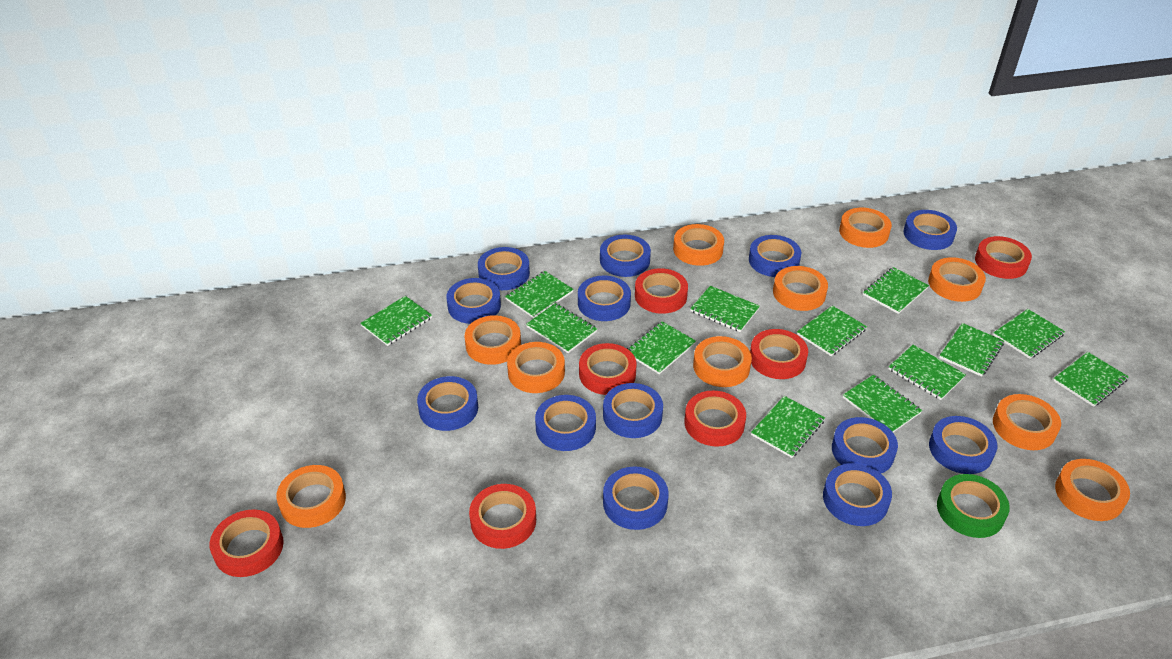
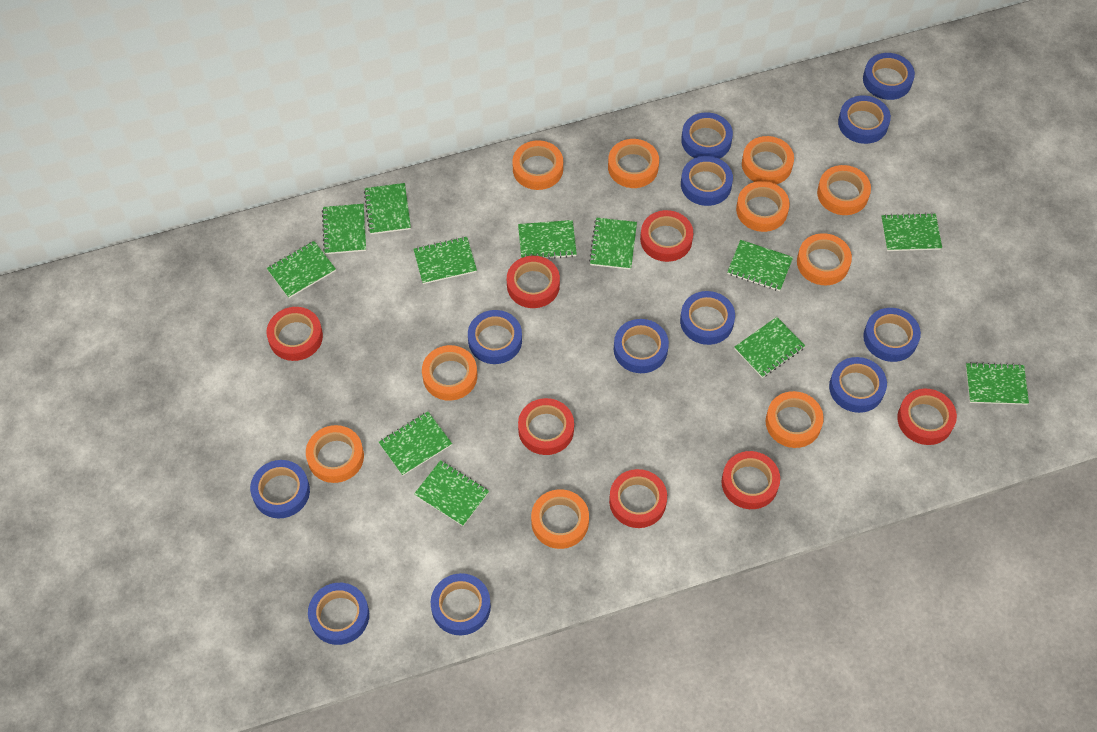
blue tape: 13 -> 12
green notebook: 13 -> 12
green tape: 1 -> 0

